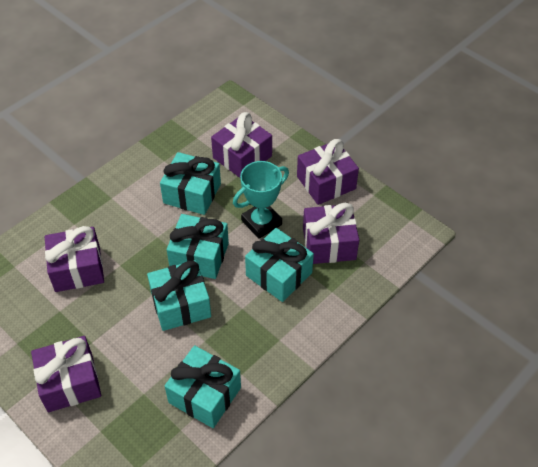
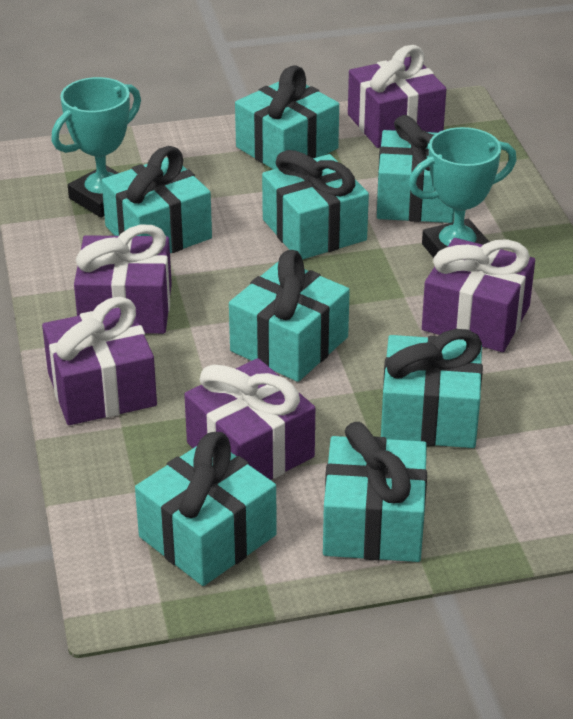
turquoise gift: 5 -> 8
turquoise trophy: 1 -> 2

